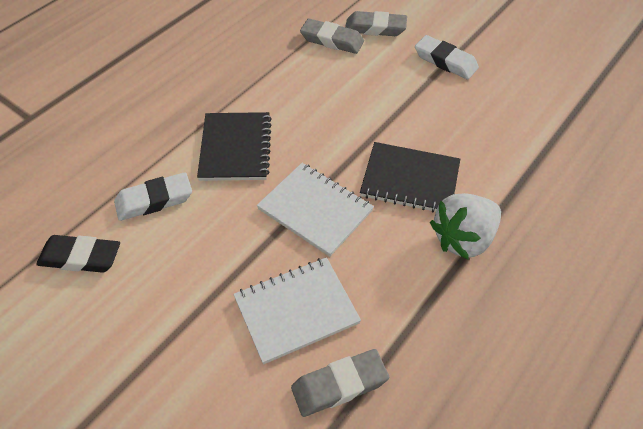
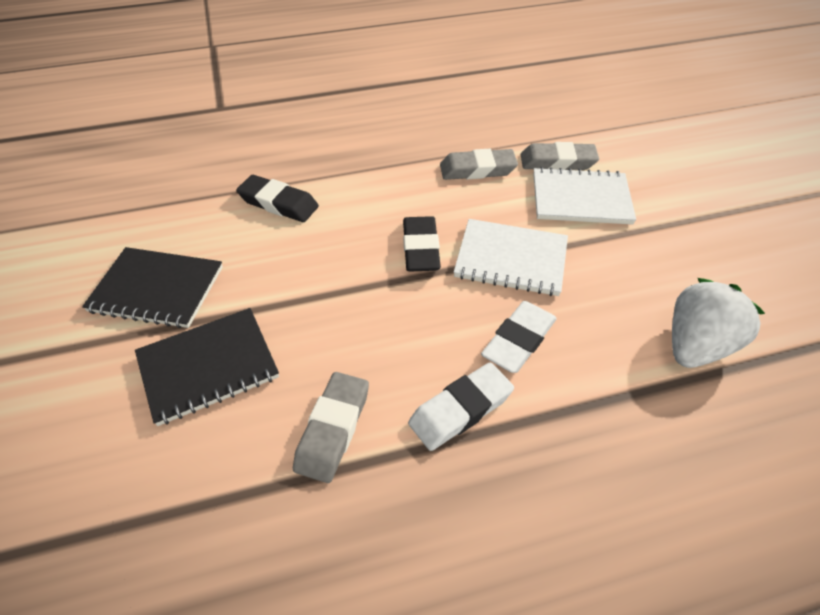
black eraser: 1 -> 2

